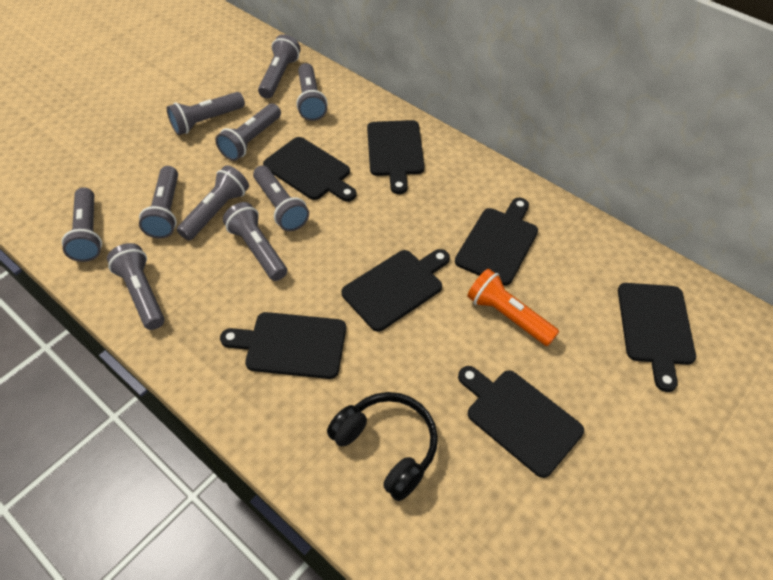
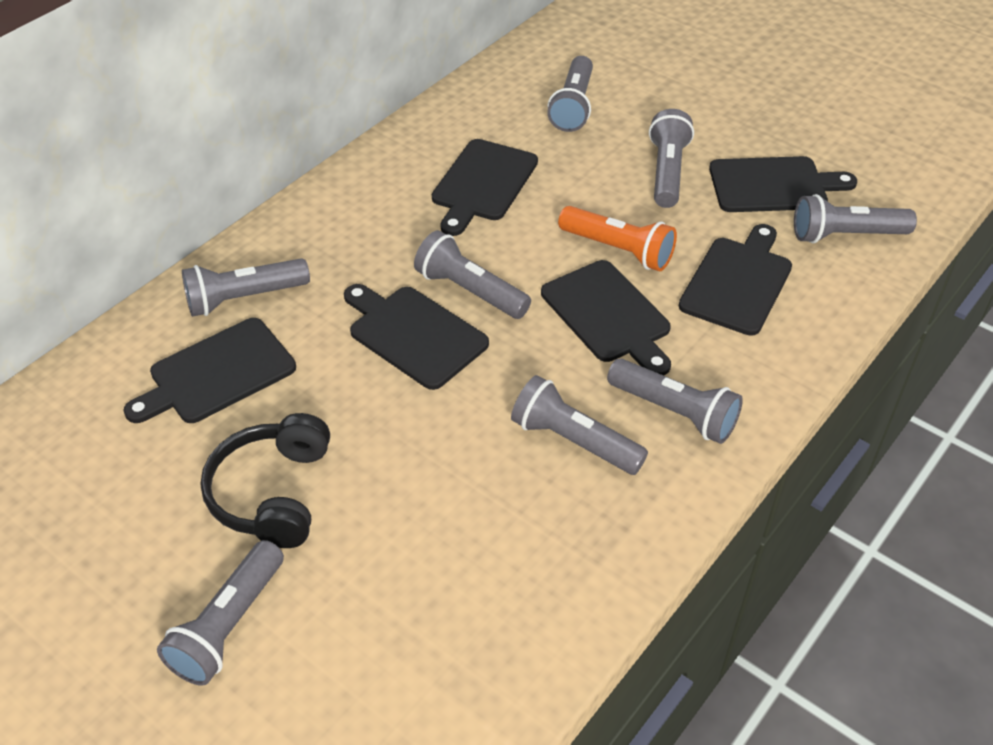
black cutting board: 7 -> 6
grey flashlight: 10 -> 8

